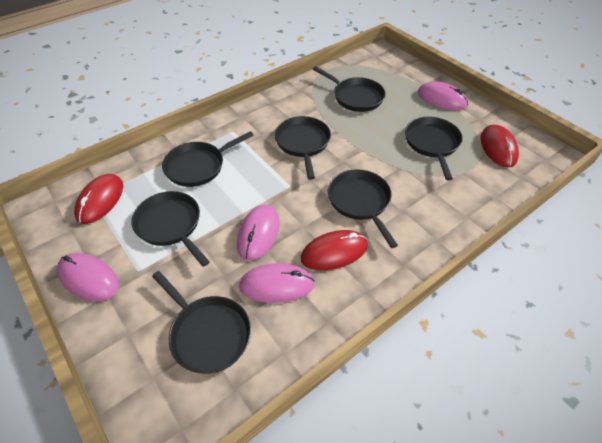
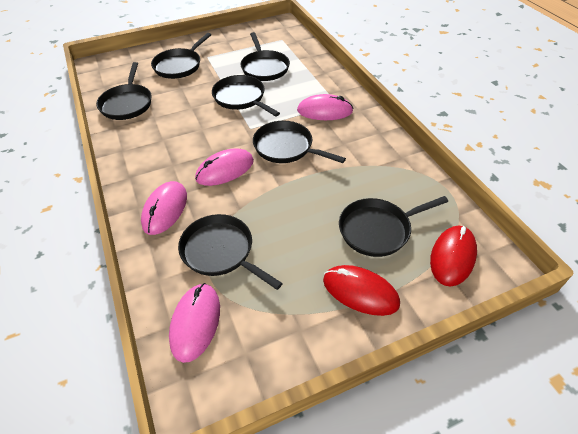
red mouse: 3 -> 2

